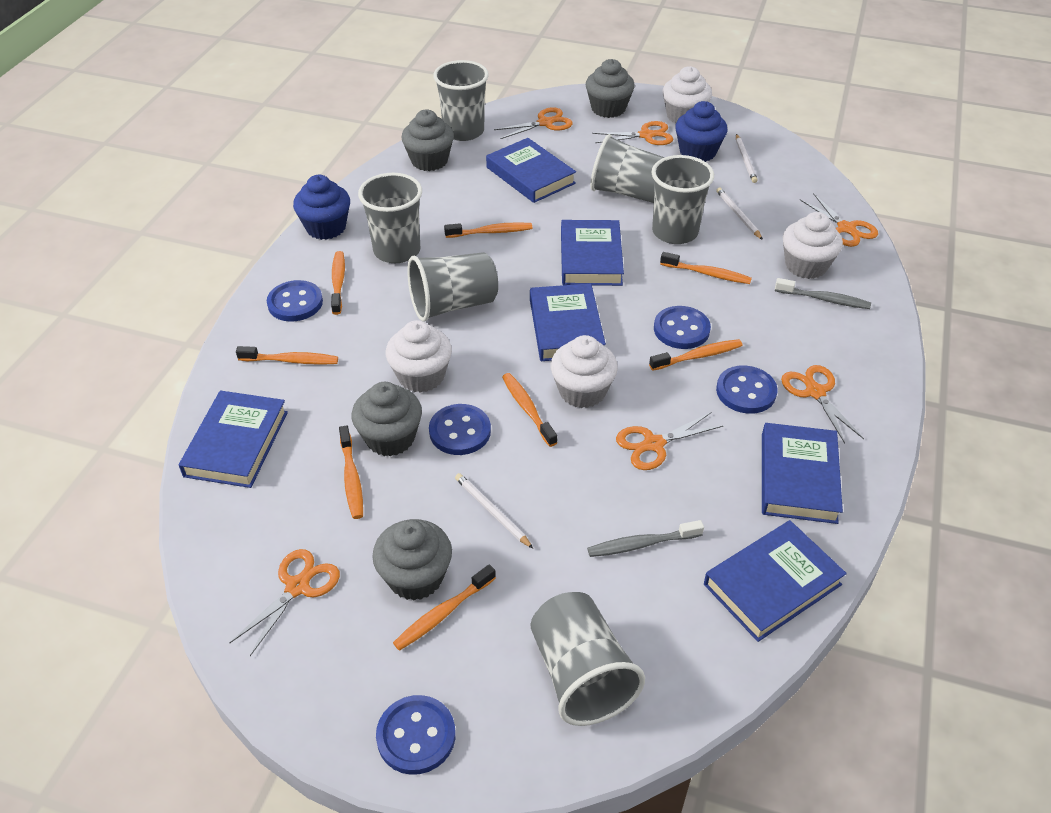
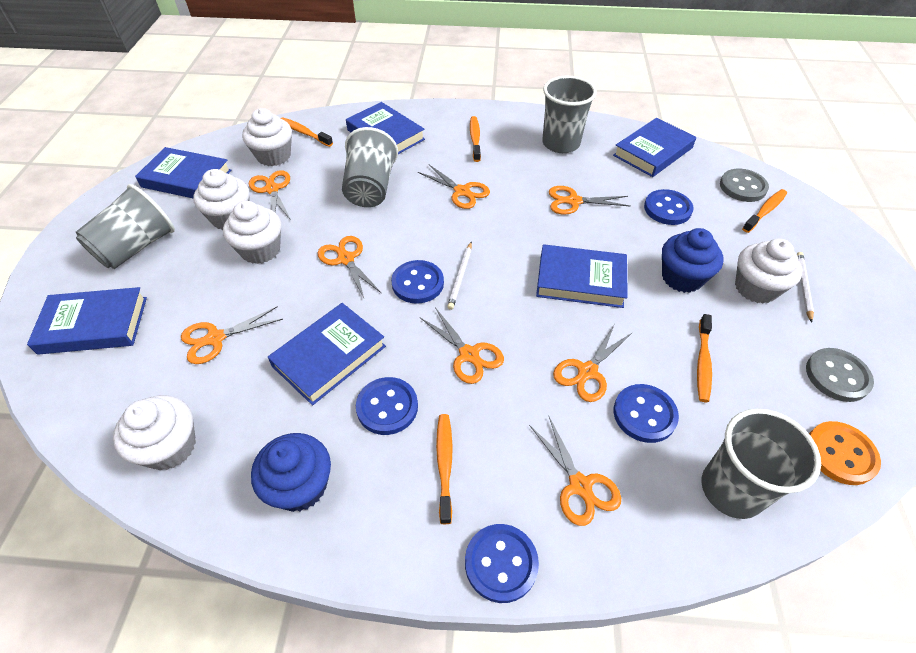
grey button: 0 -> 2
grey cup: 6 -> 4
grey cupcake: 4 -> 0
grey toothbrush: 2 -> 0
orange button: 0 -> 1
orange scissors: 6 -> 8
orange toothbrush: 8 -> 5
white cupcake: 4 -> 5
white pencil: 3 -> 2

